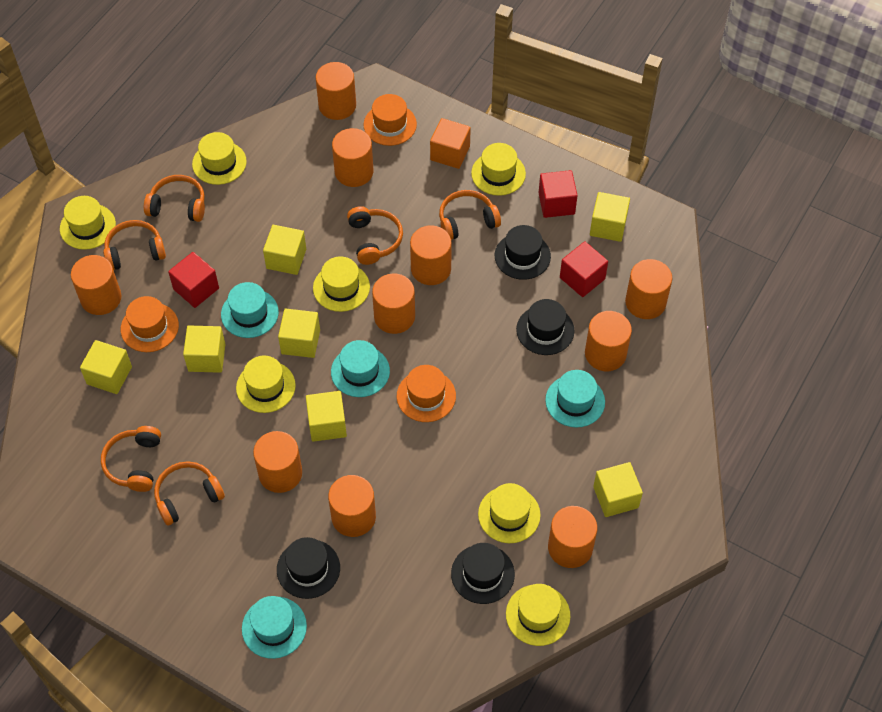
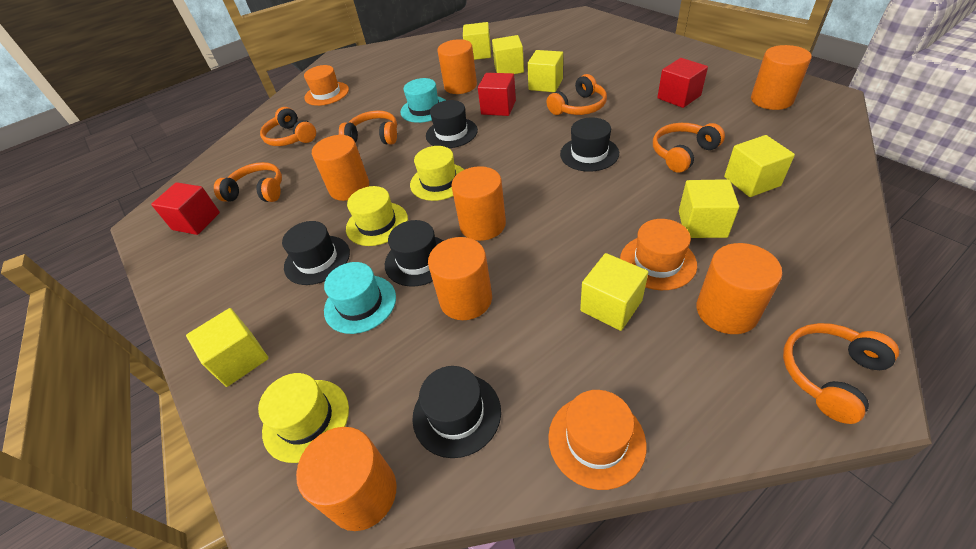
black hat: 4 -> 5
orange cube: 1 -> 0
orange cylinder: 10 -> 7
turquoise hat: 4 -> 2
yellow hat: 7 -> 3

